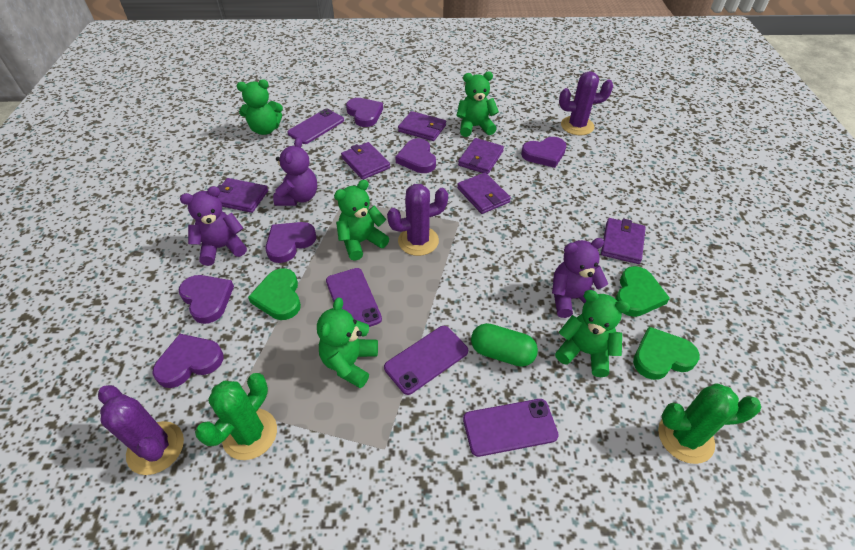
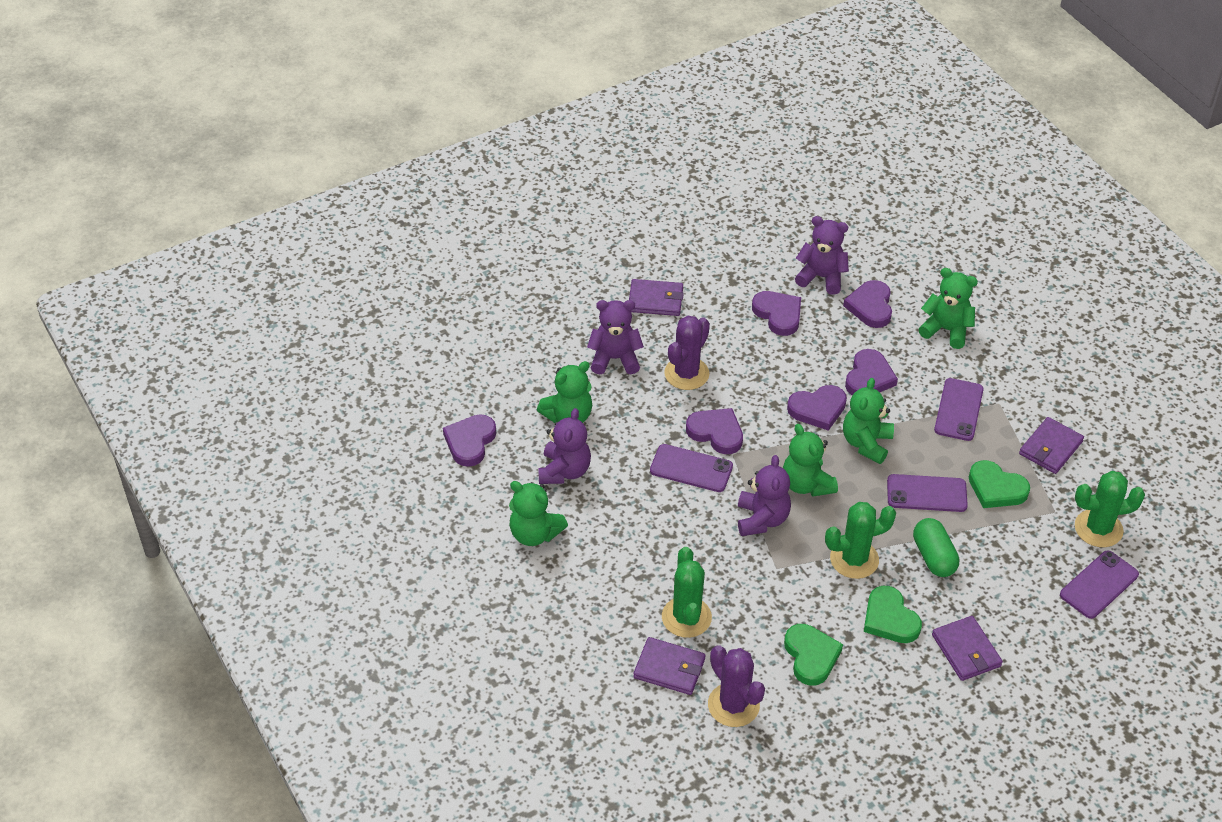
green cactus: 2 -> 3
purple cactus: 3 -> 2
purple teddy bear: 3 -> 4
purple wallet: 6 -> 4

